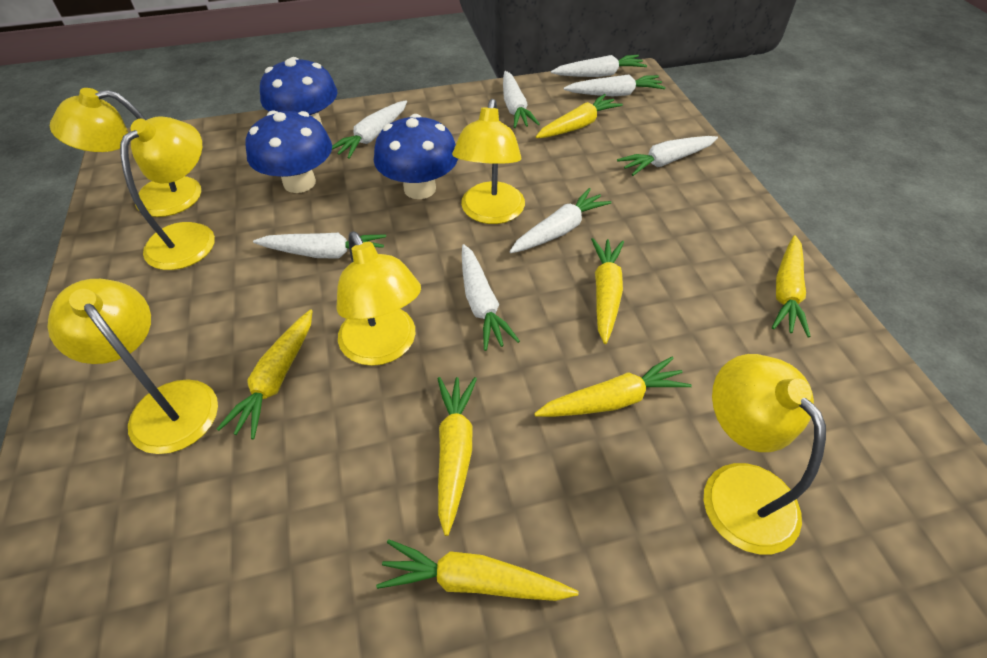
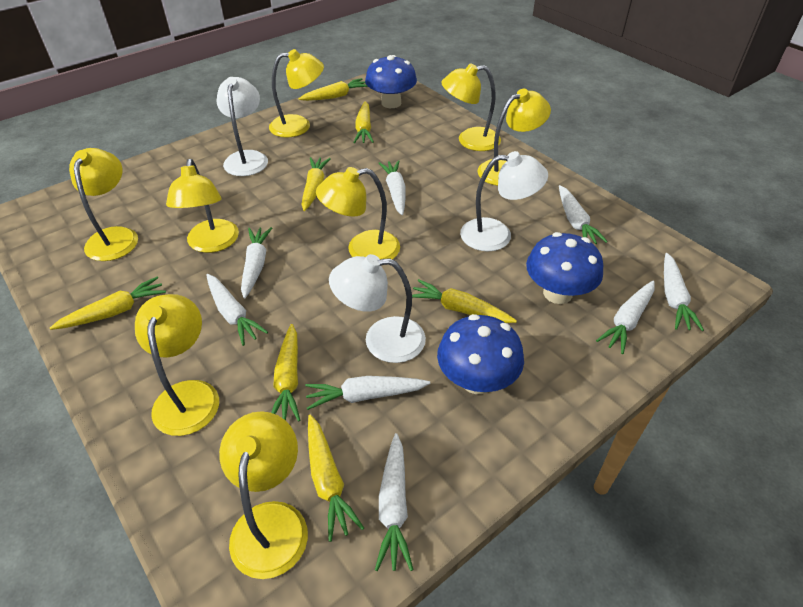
white lamp: 0 -> 3
yellow lamp: 6 -> 8

